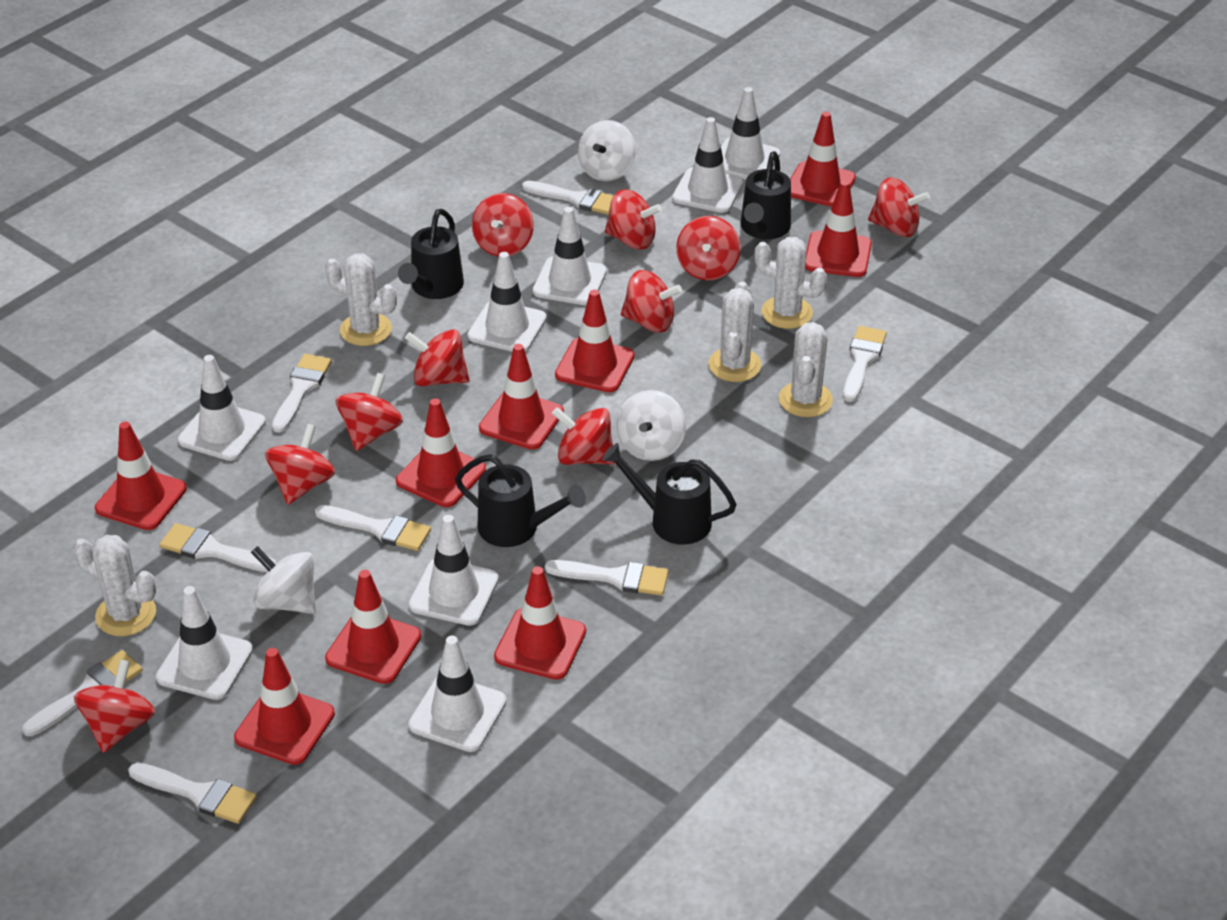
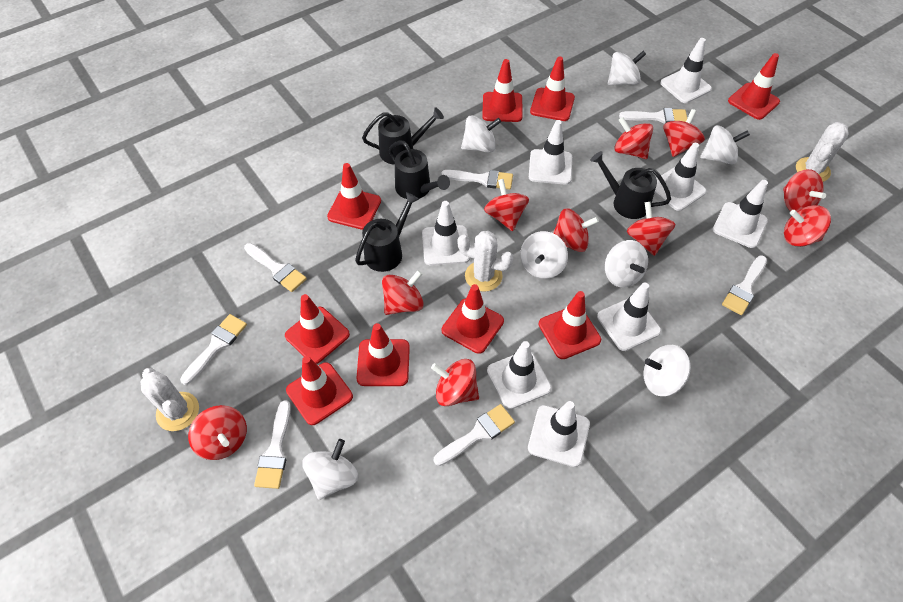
white brush: 8 -> 7
white cactus: 5 -> 3
white spinning top: 3 -> 7

